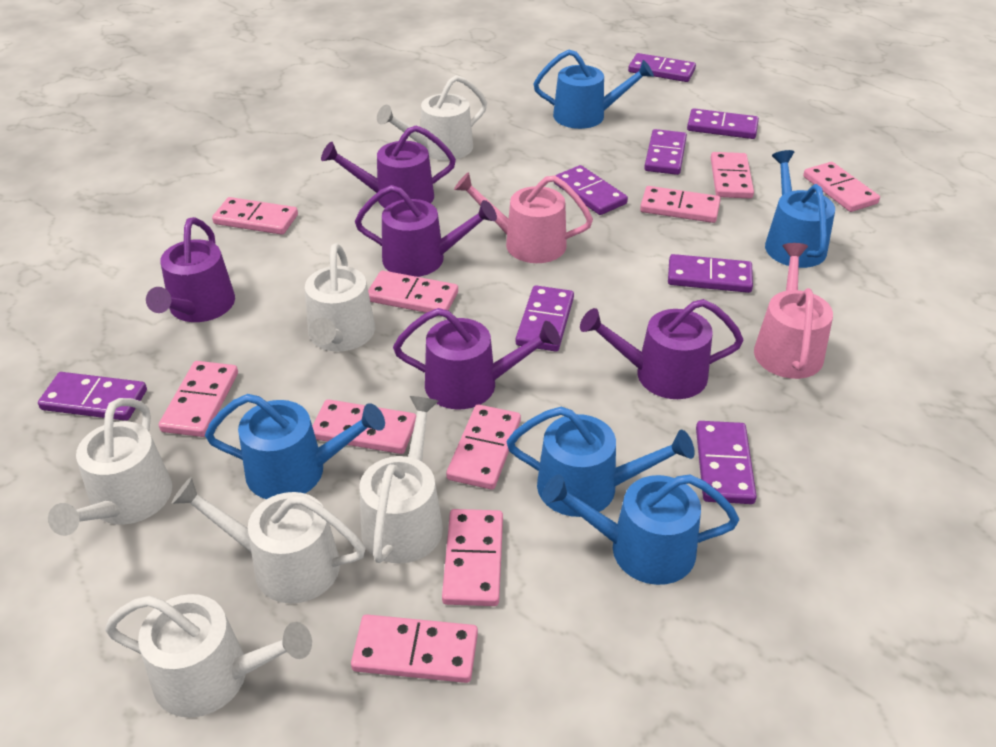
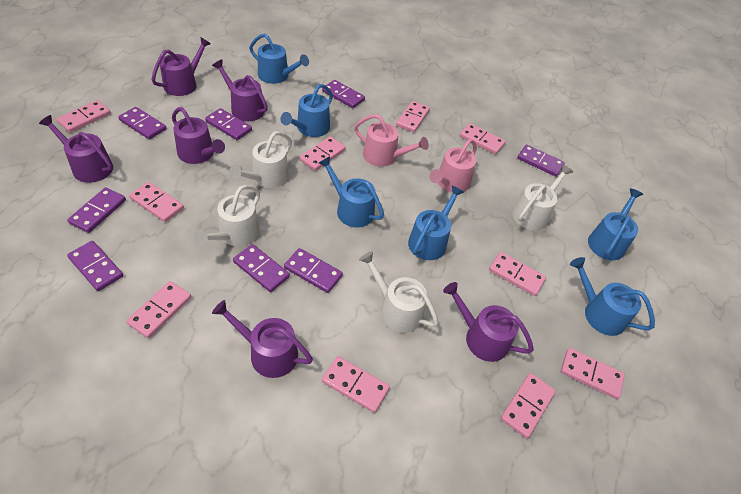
blue watering can: 5 -> 6
purple watering can: 5 -> 6
white watering can: 6 -> 4

